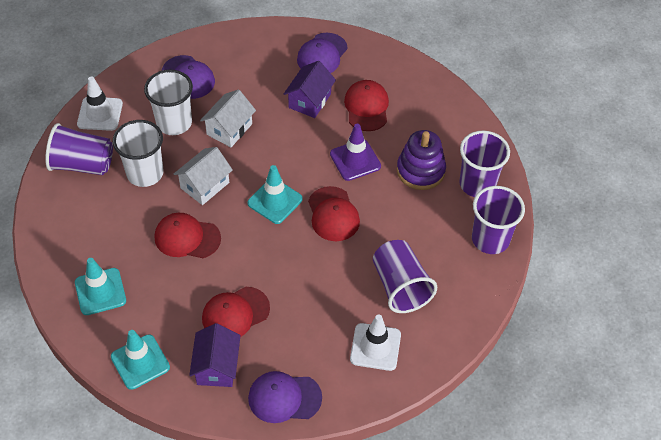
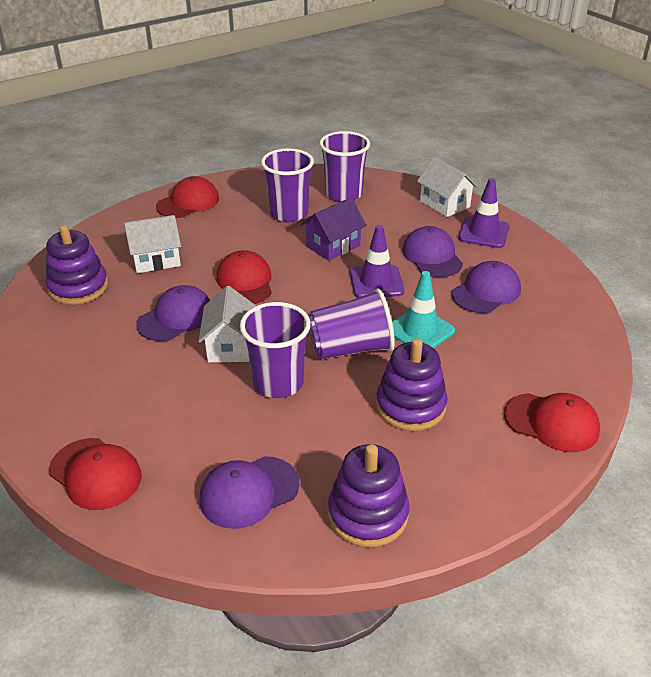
purple cap: 3 -> 4
purple house: 2 -> 1
purple stacking toy: 1 -> 3
purple traffic cone: 1 -> 2
turquoise traffic cone: 3 -> 1
white cup: 2 -> 0
white house: 2 -> 3
white traffic cone: 2 -> 0

